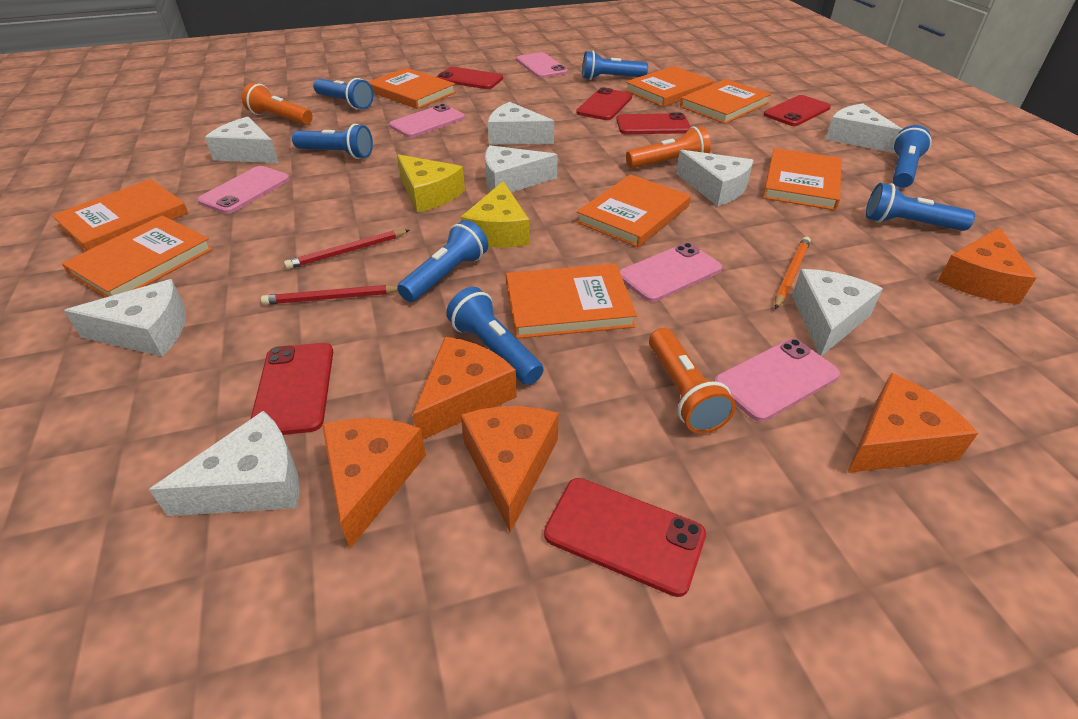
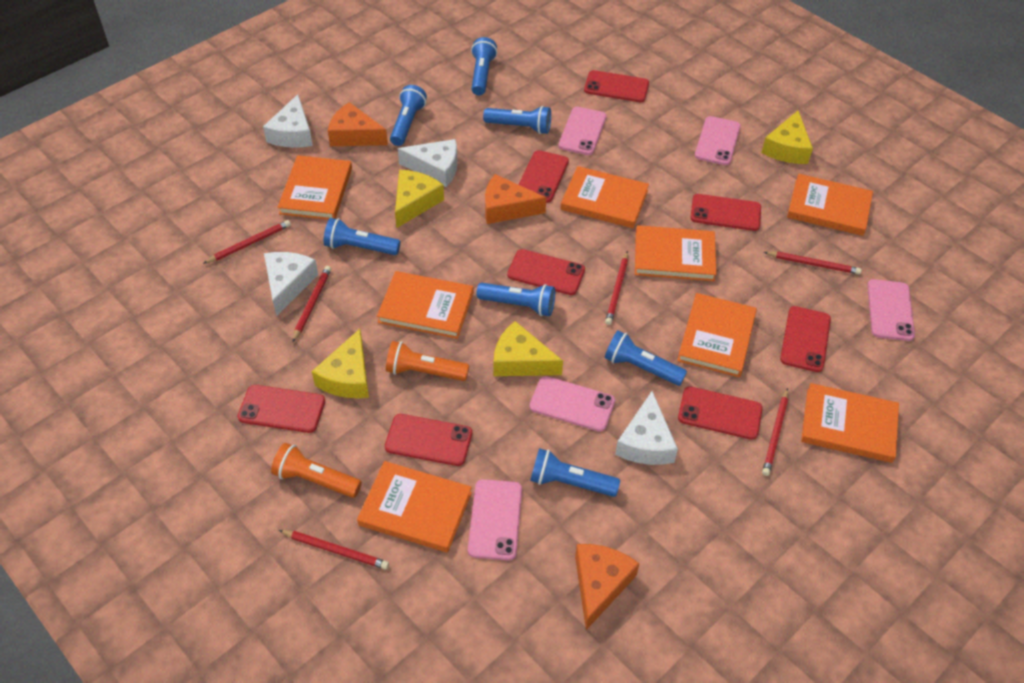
orange cheese: 5 -> 3
orange flashlight: 3 -> 2
orange pencil: 1 -> 0
red pencil: 2 -> 6
red phone: 6 -> 8
white cheese: 8 -> 4
yellow cheese: 2 -> 4

